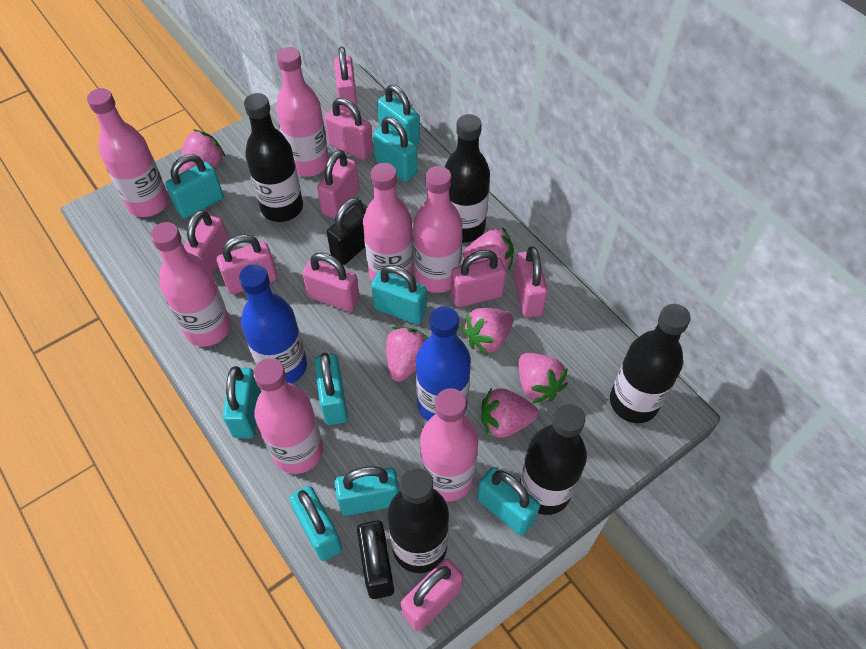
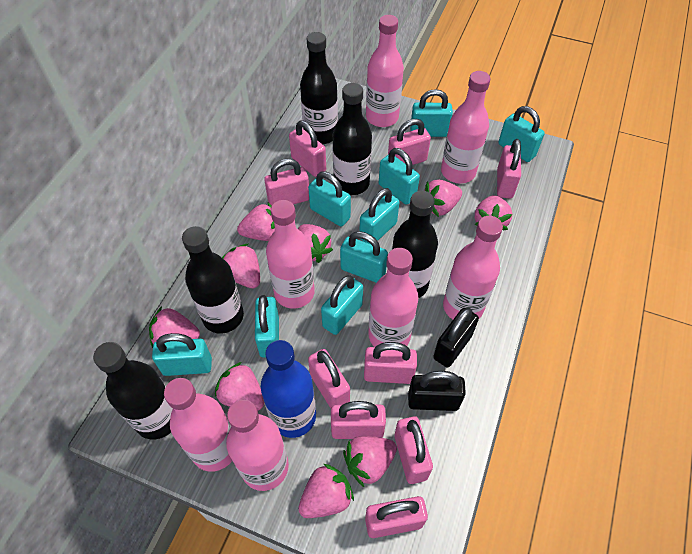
blue bottle: 2 -> 1
pink strawberry: 6 -> 9

